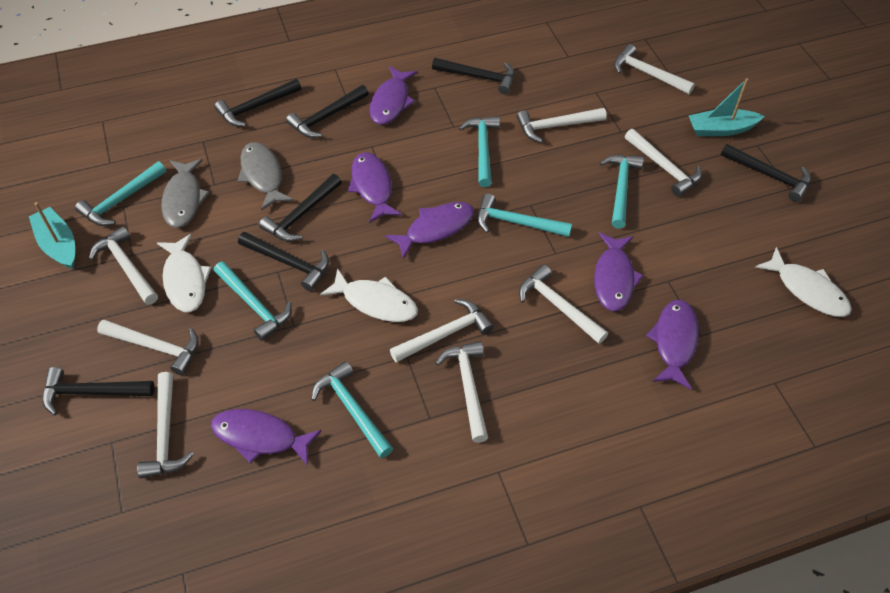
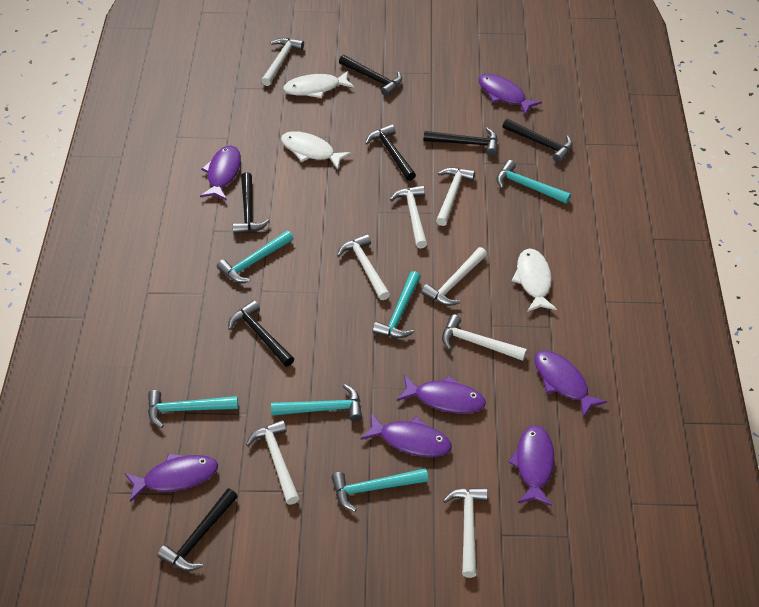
grey fish: 2 -> 0
purple fish: 6 -> 7
turquoise boat: 2 -> 0
white hammer: 9 -> 8

